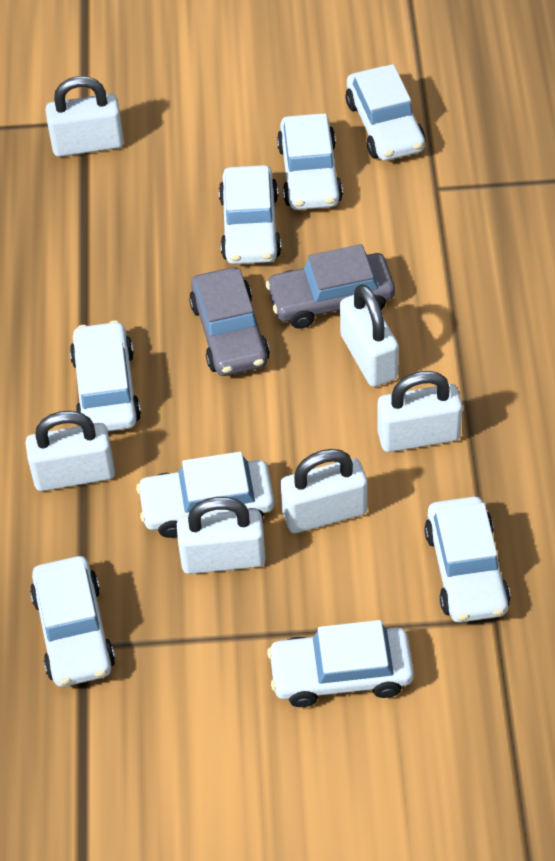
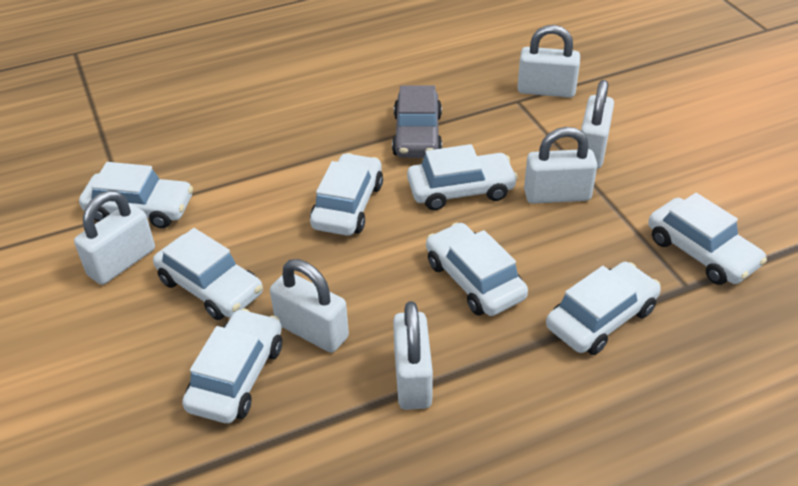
grey car: 2 -> 1

